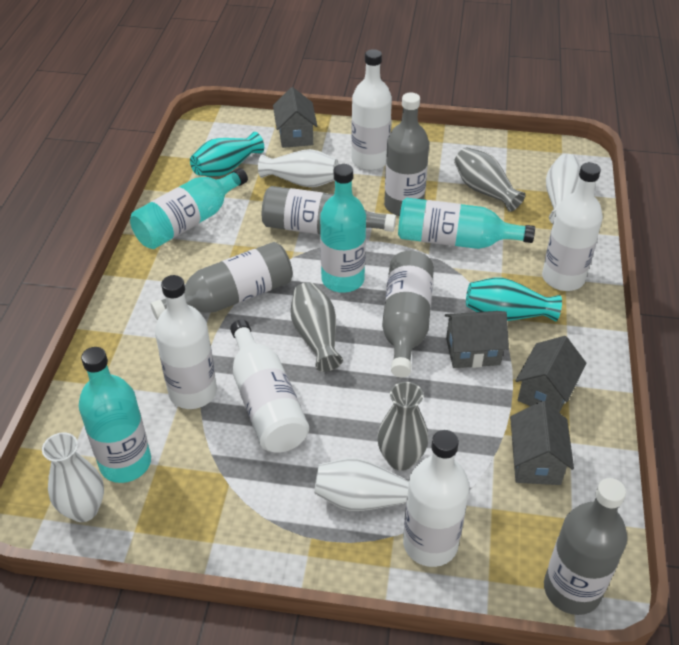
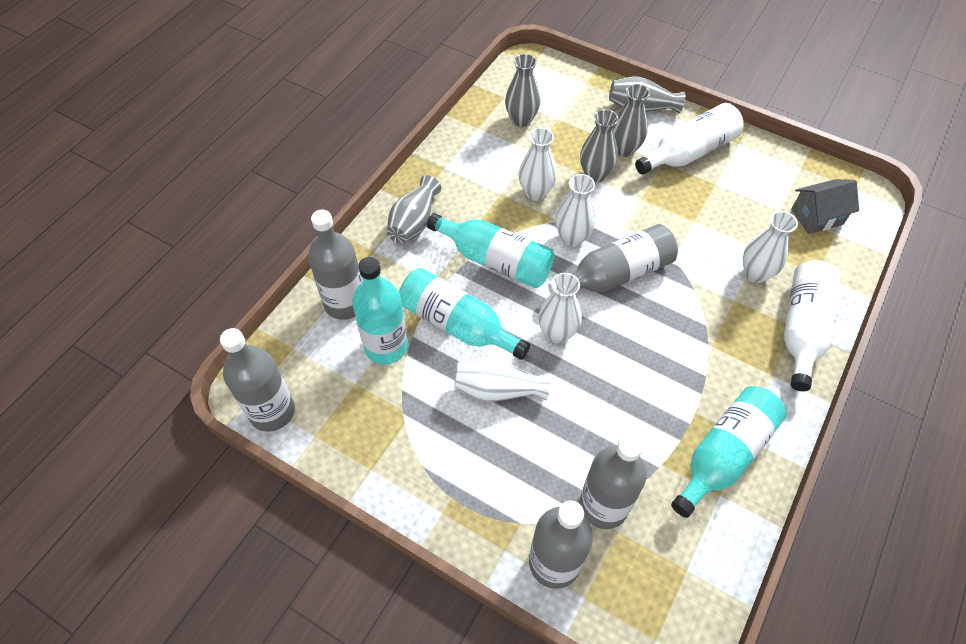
grey house: 4 -> 1
grey vase: 3 -> 5
turquoise vase: 2 -> 0
white bottle: 5 -> 2
white vase: 4 -> 5

